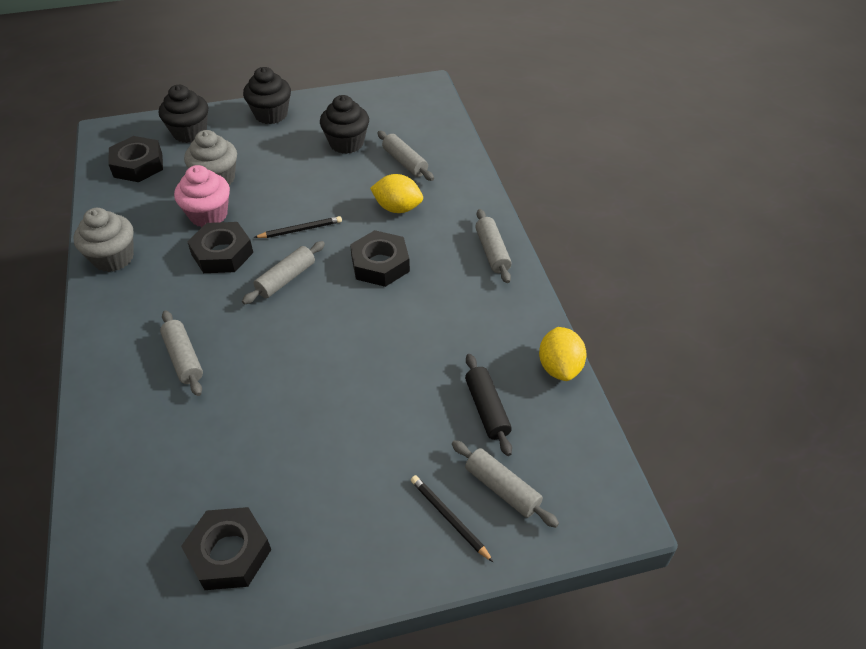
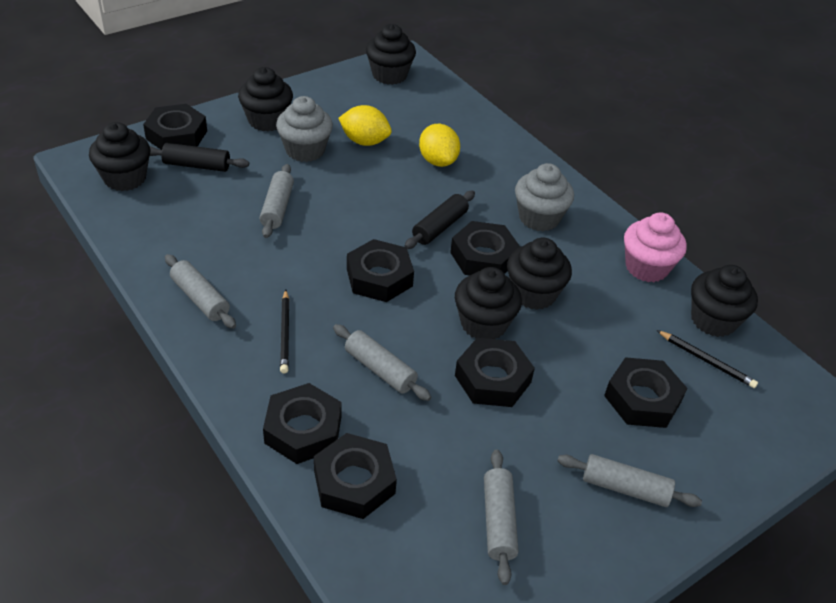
black cupcake: 3 -> 6
black nut: 4 -> 7
black rolling pin: 1 -> 2

